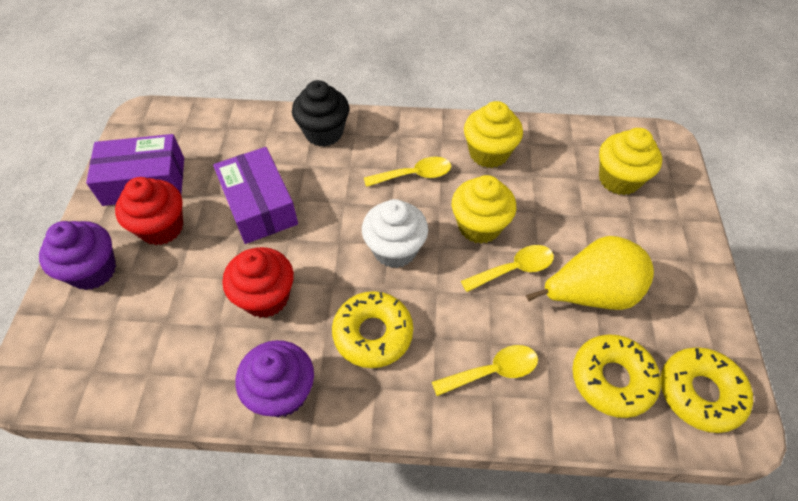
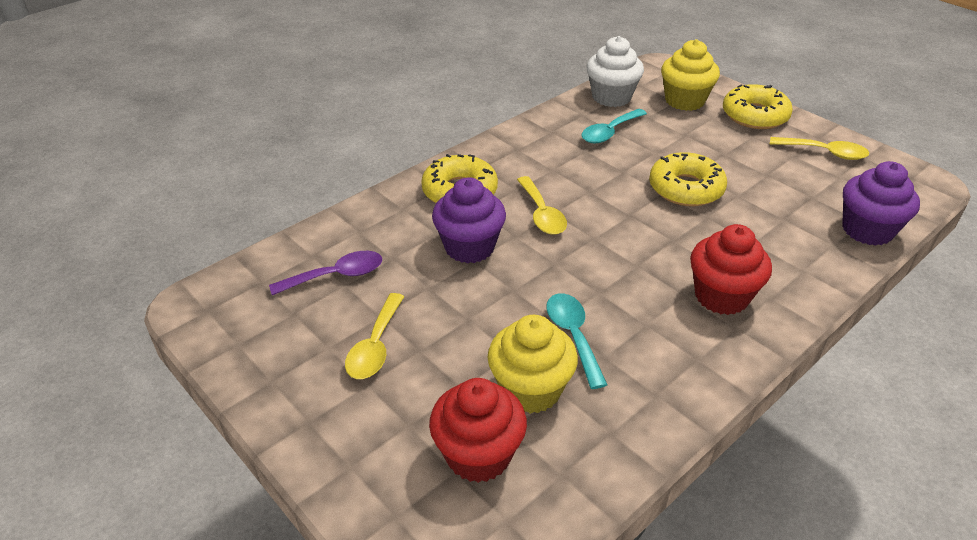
black cupcake: 1 -> 0
purple box: 2 -> 0
purple spoon: 0 -> 1
turquoise spoon: 0 -> 2
yellow cupcake: 3 -> 2
yellow pear: 1 -> 0

